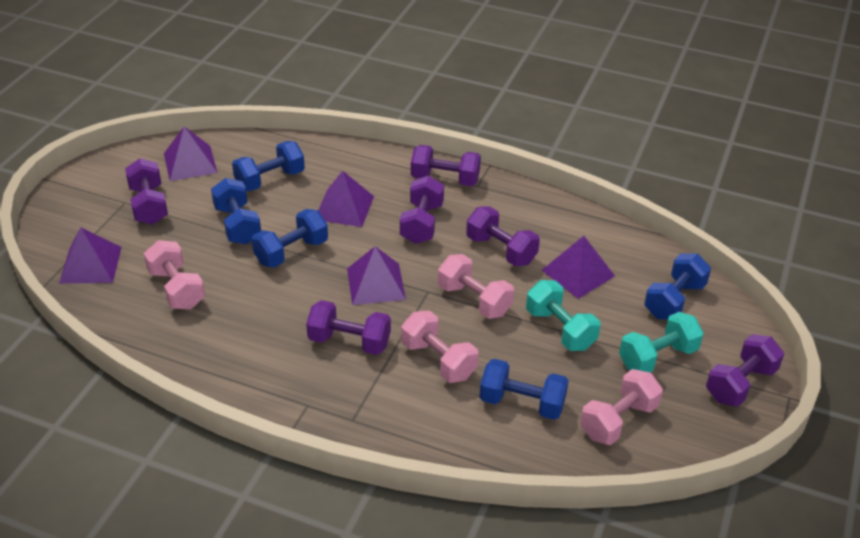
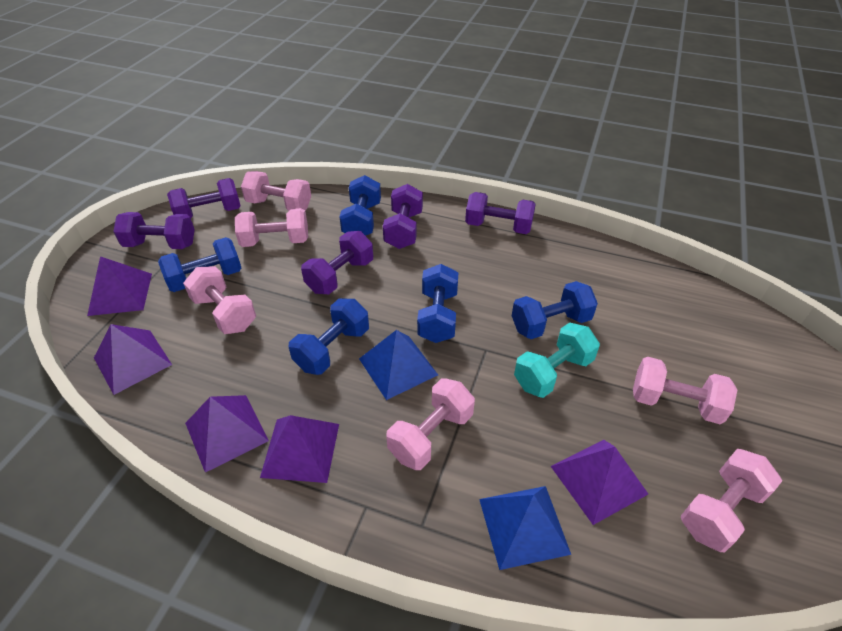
blue pyramid: 0 -> 2
pink dumbbell: 4 -> 6
purple dumbbell: 6 -> 5
turquoise dumbbell: 2 -> 1

